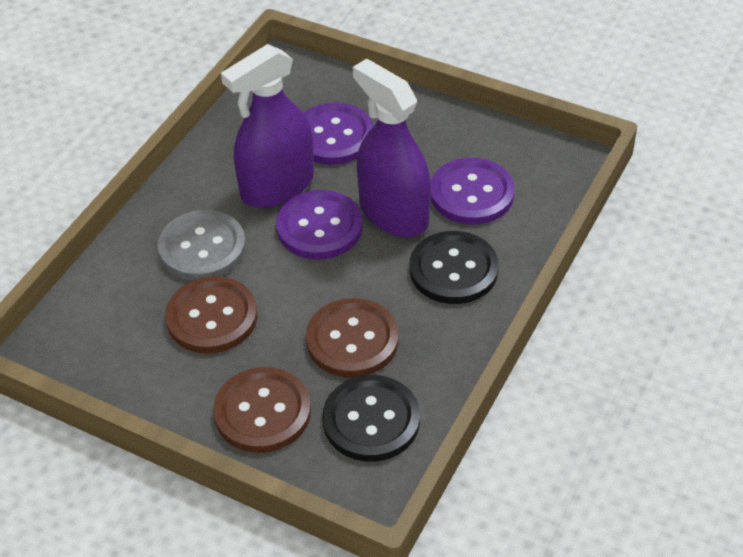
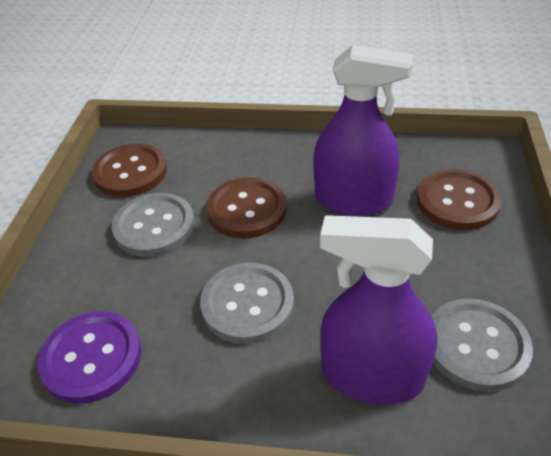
black button: 2 -> 0
grey button: 1 -> 3
purple button: 3 -> 1

